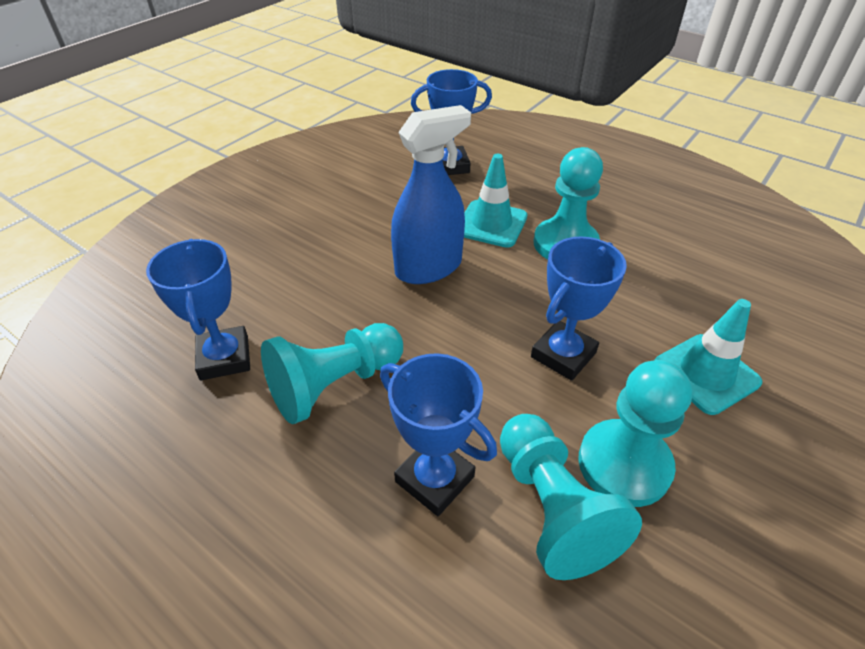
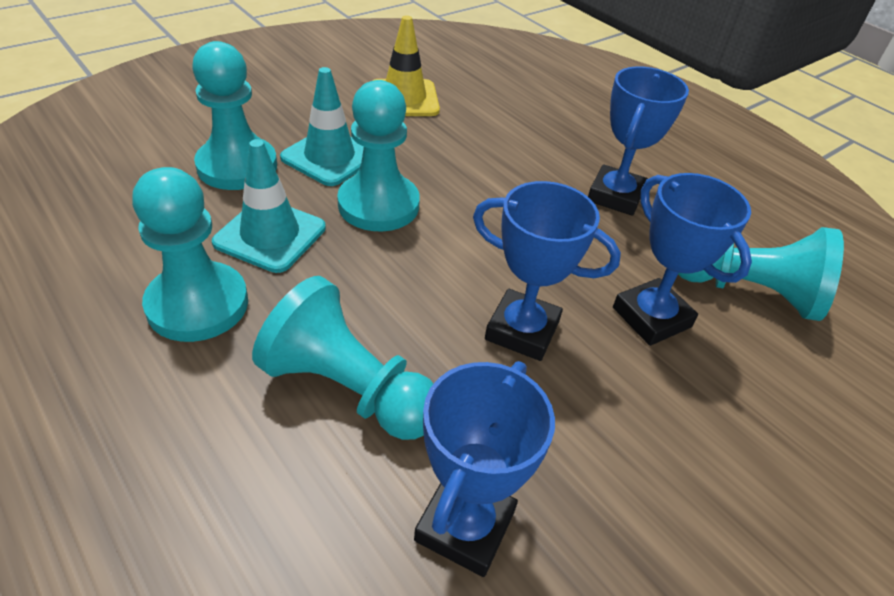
blue spray bottle: 1 -> 0
turquoise pawn: 4 -> 5
yellow traffic cone: 0 -> 1

